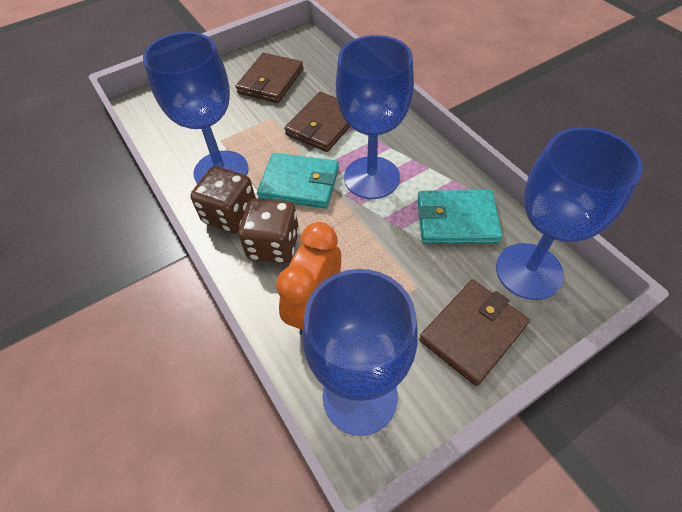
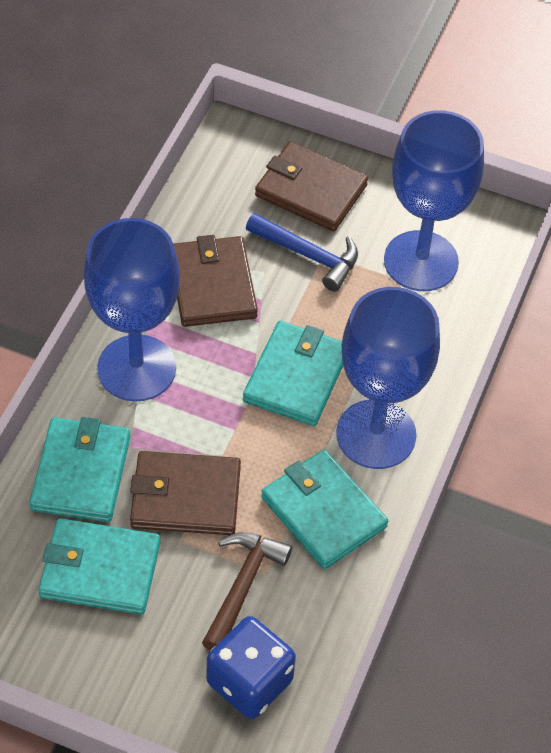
blue dice: 0 -> 1
blue goblet: 4 -> 3
blue hammer: 0 -> 1
brown dice: 2 -> 0
brown hammer: 0 -> 1
orange clock: 1 -> 0
turquoise wallet: 2 -> 4

